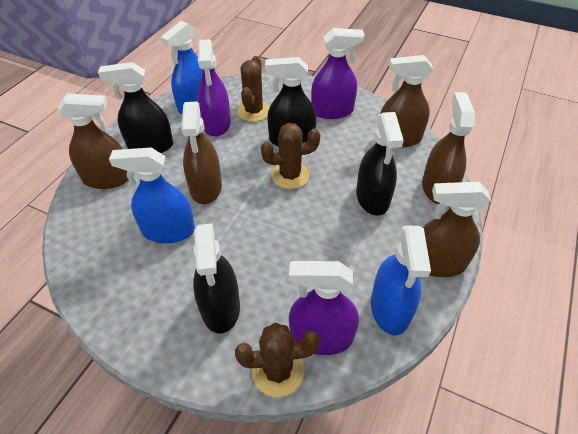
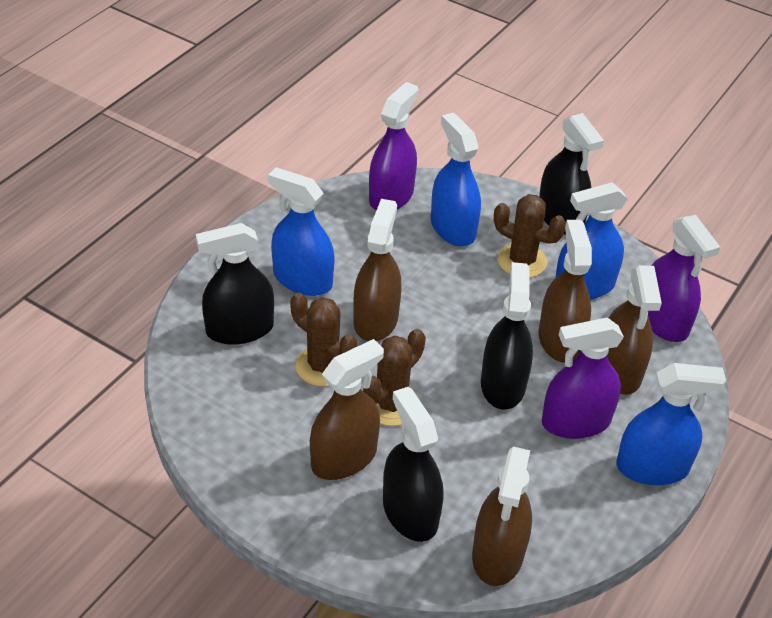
blue spray bottle: 3 -> 4

